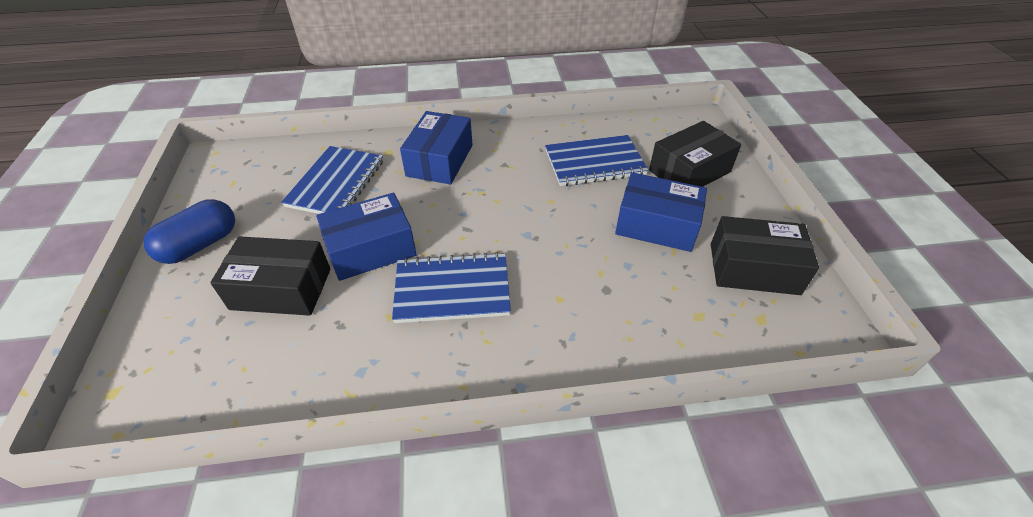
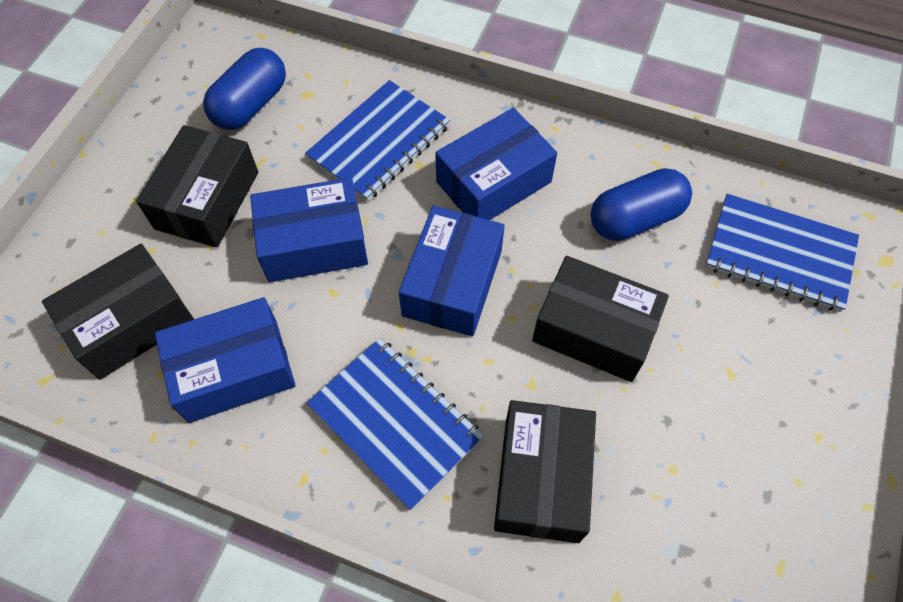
black box: 3 -> 4
blue box: 3 -> 4
blue capsule: 1 -> 2

